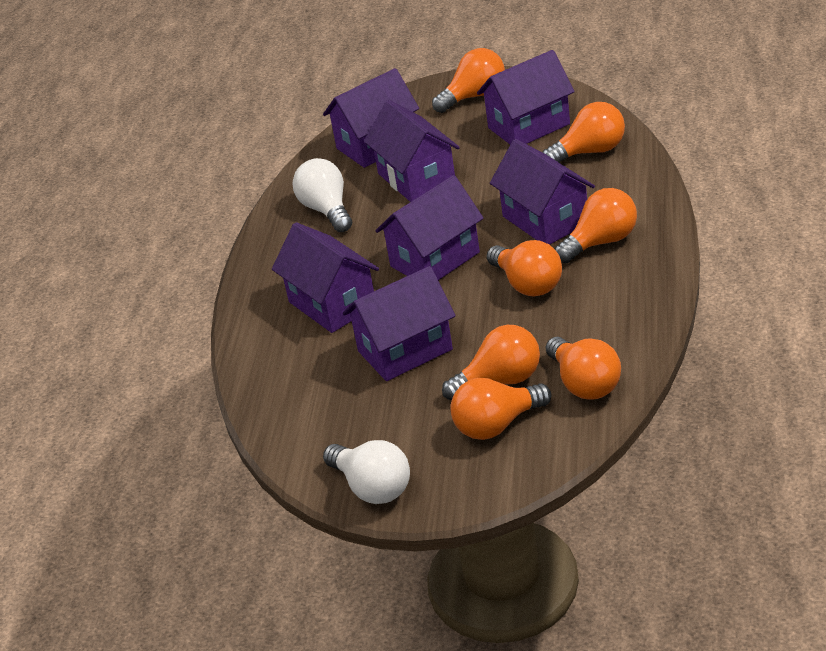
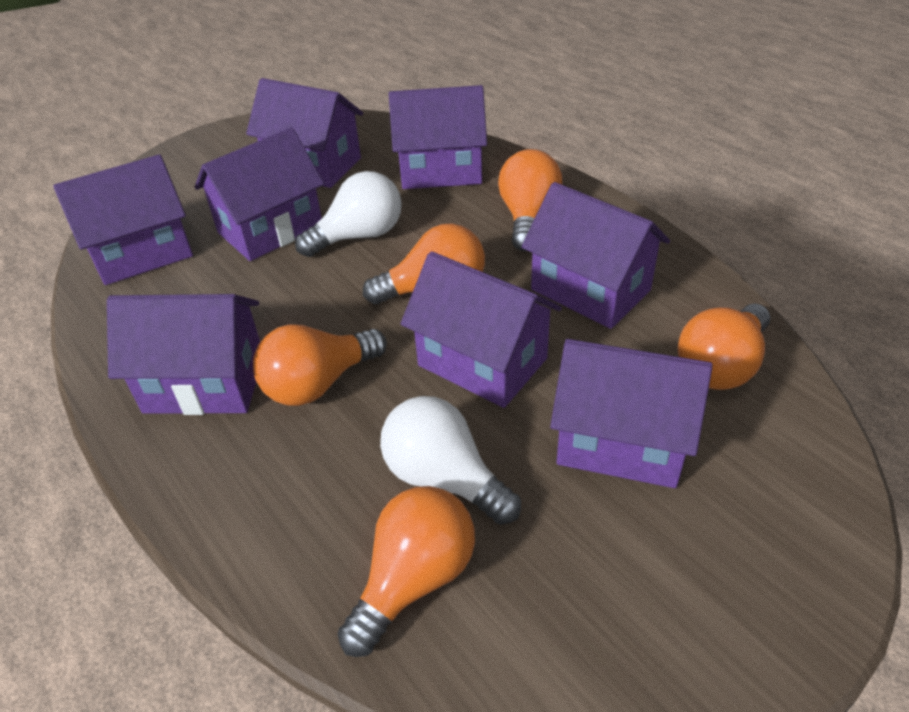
orange light bulb: 7 -> 5
purple house: 7 -> 8

